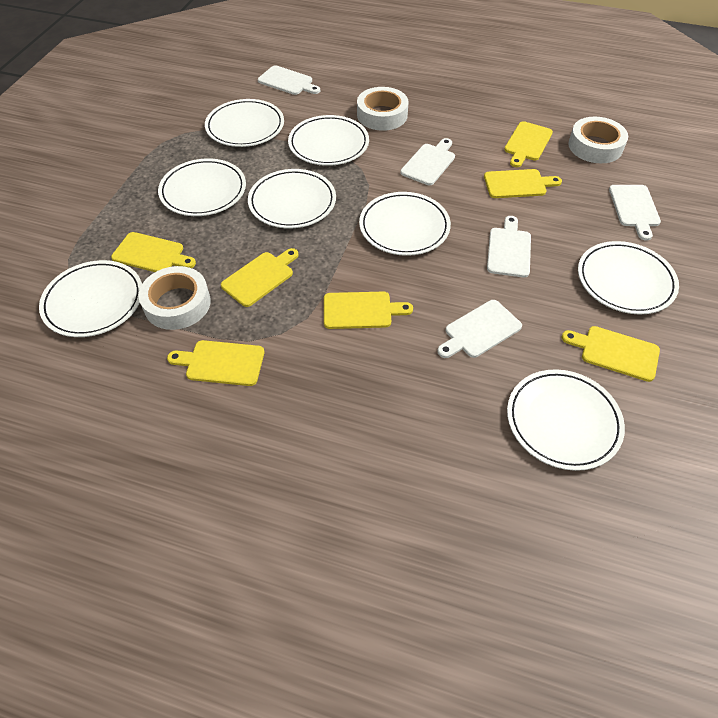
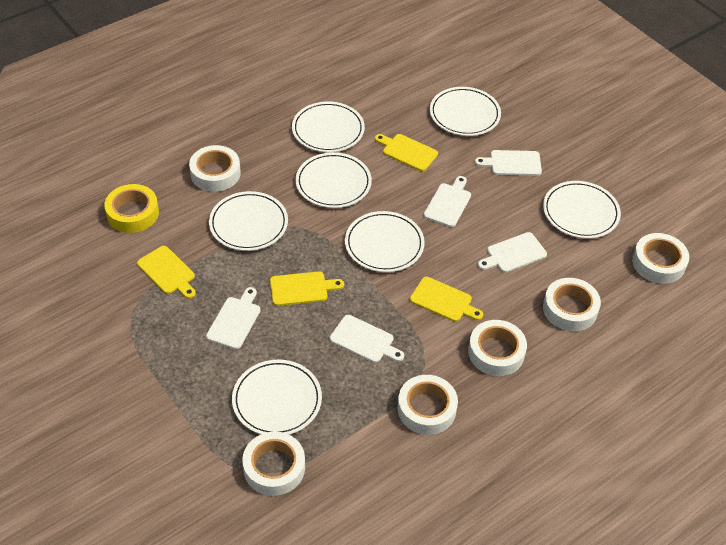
white plate: 8 -> 7
white tape: 3 -> 6
yellow cutting board: 7 -> 4
yellow tape: 0 -> 1

